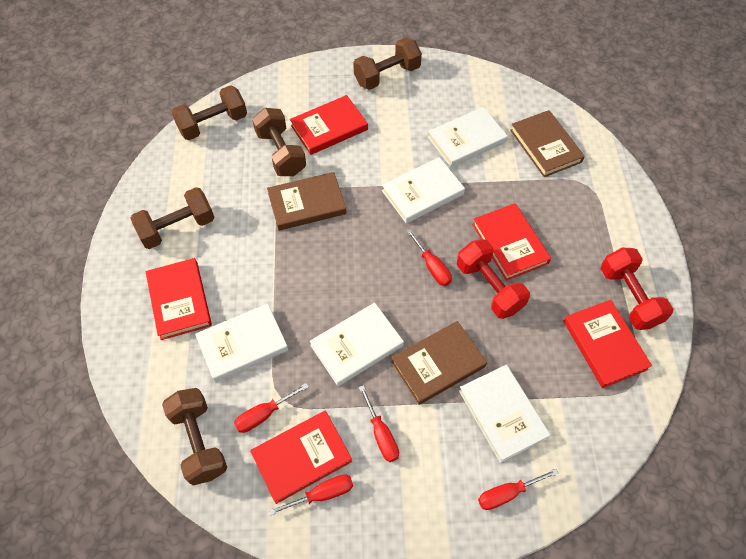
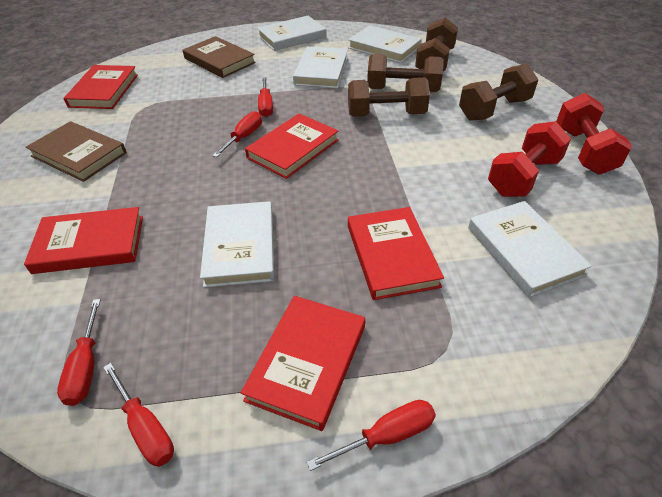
brown book: 3 -> 2
brown dumbbell: 5 -> 4

